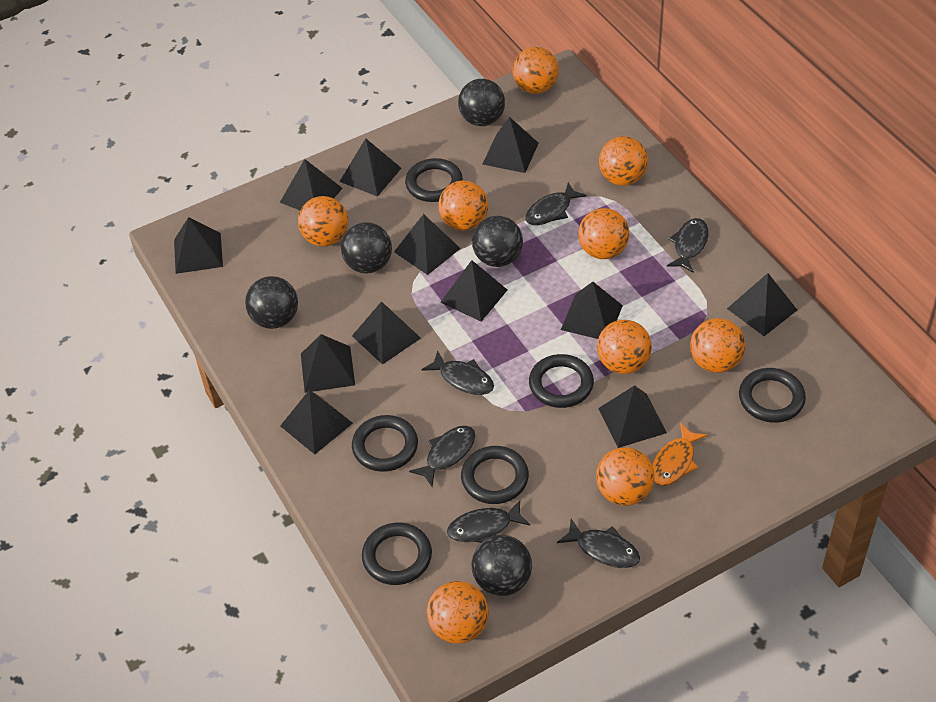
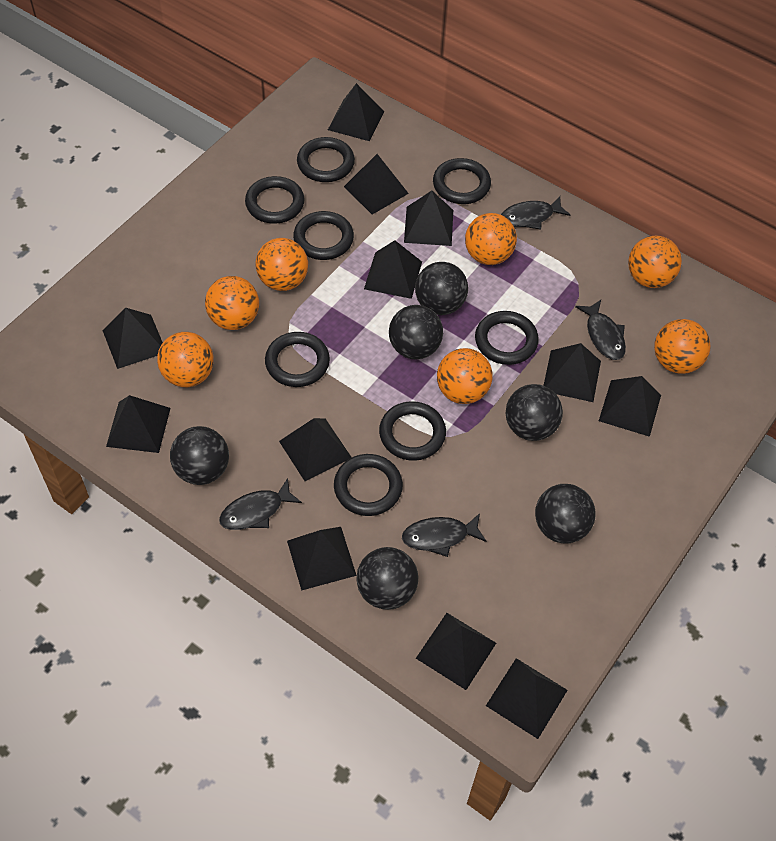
black ball: 5 -> 6
black fish: 6 -> 4
black ring: 6 -> 8
orange ball: 9 -> 7
orange fish: 1 -> 0

